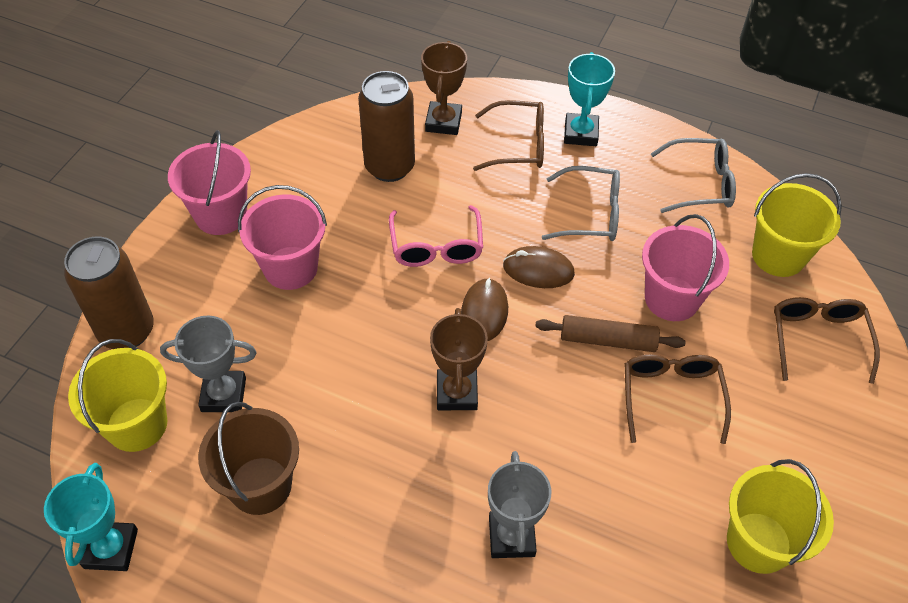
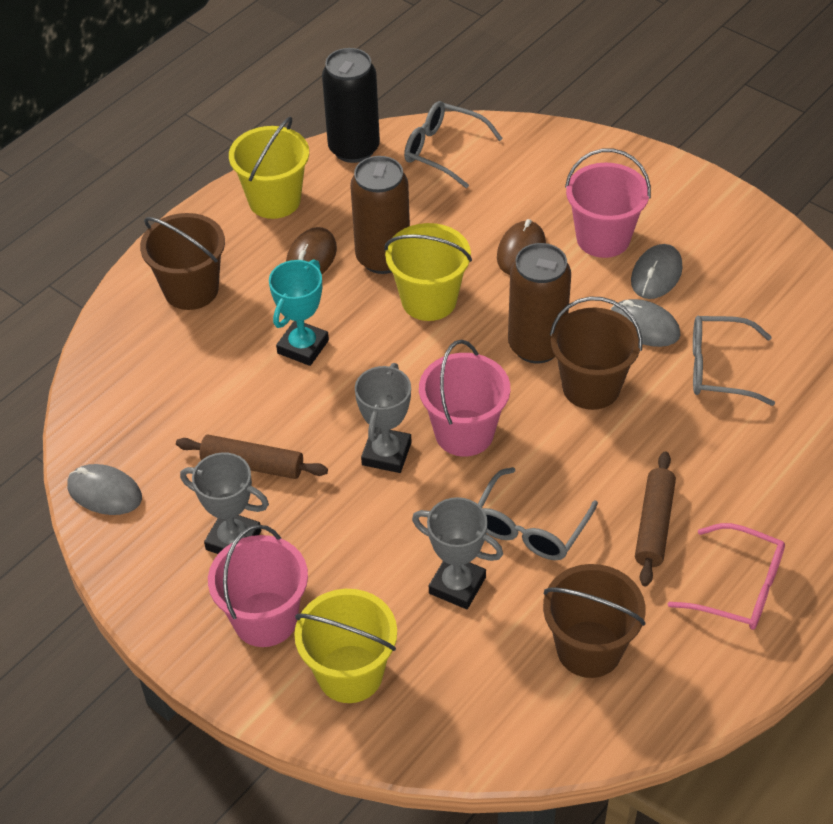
black can: 0 -> 1
brown bucket: 1 -> 3
brown glasses: 3 -> 0
brown rolling pin: 1 -> 2
brown trophy: 2 -> 0
grey glasses: 2 -> 3
grey mouse: 0 -> 3
grey trophy: 2 -> 3
turquoise trophy: 2 -> 1

